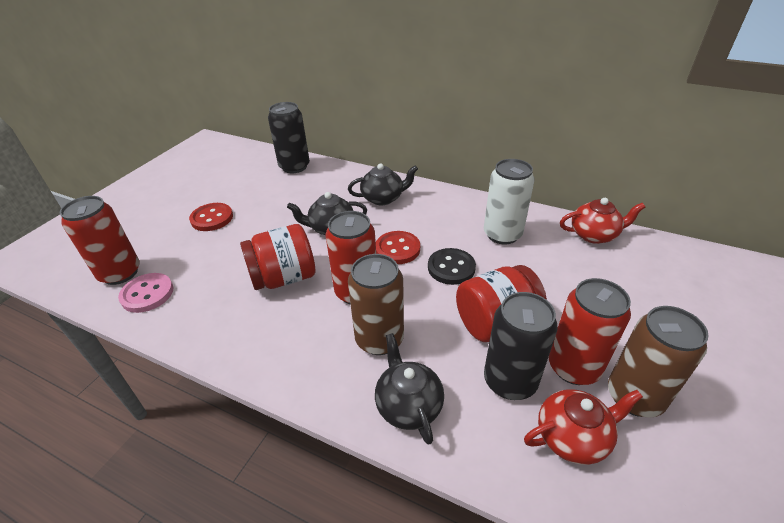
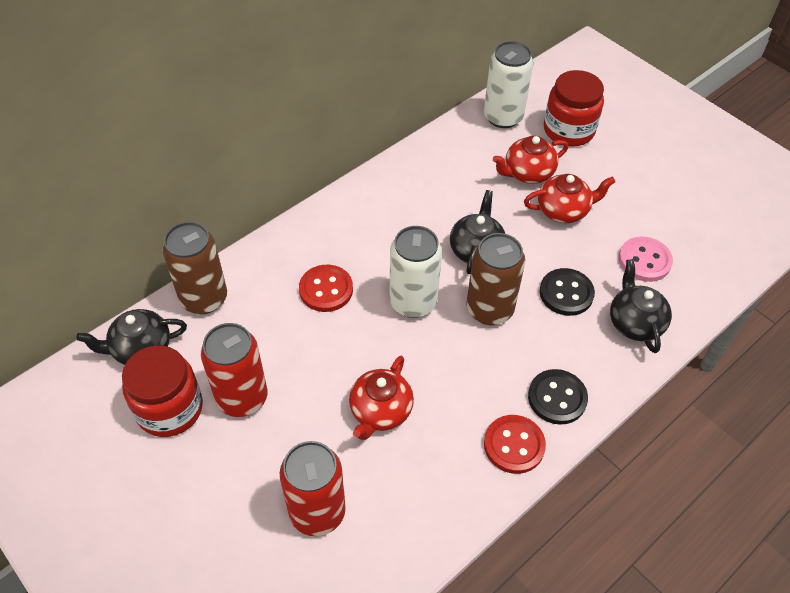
black button: 1 -> 2
black can: 2 -> 0
red can: 3 -> 2
red teapot: 2 -> 3
white can: 1 -> 2

